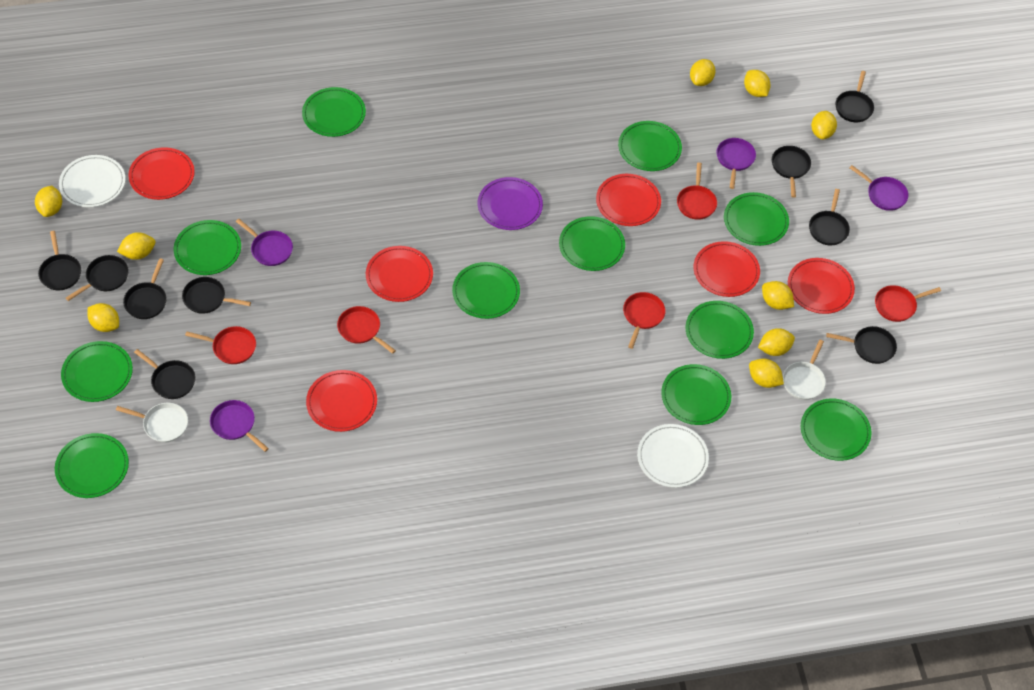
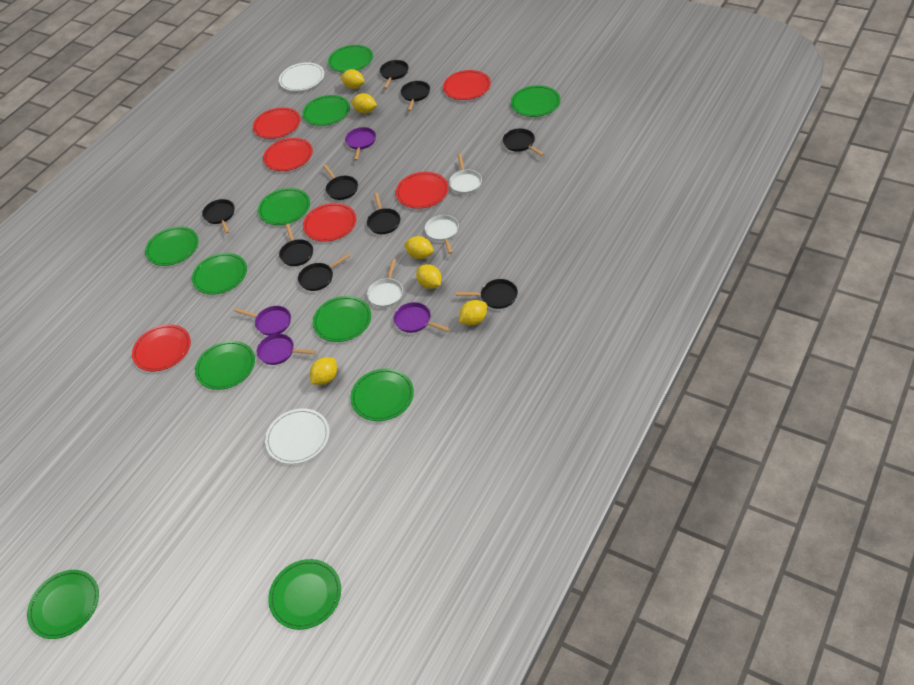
purple plate: 1 -> 0
red pan: 5 -> 0
white pan: 2 -> 3
yellow lemon: 9 -> 6

